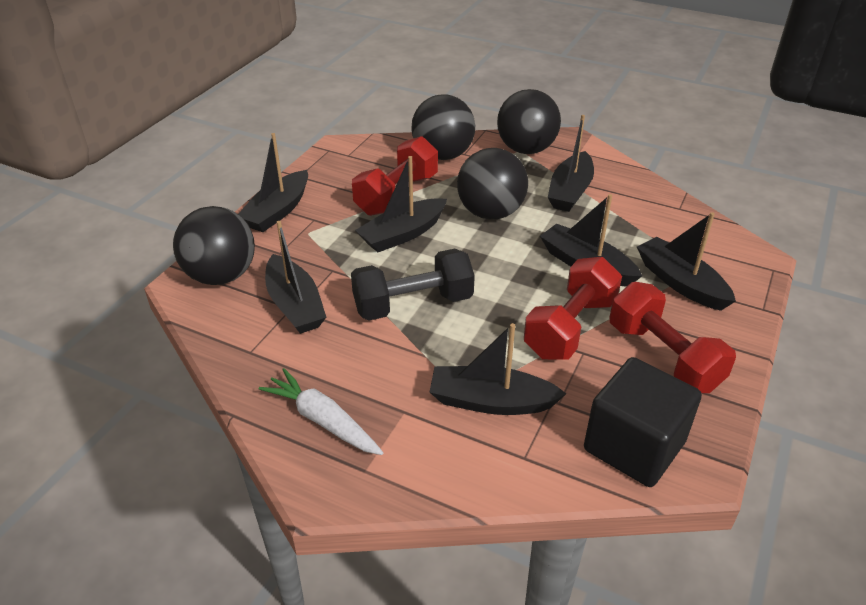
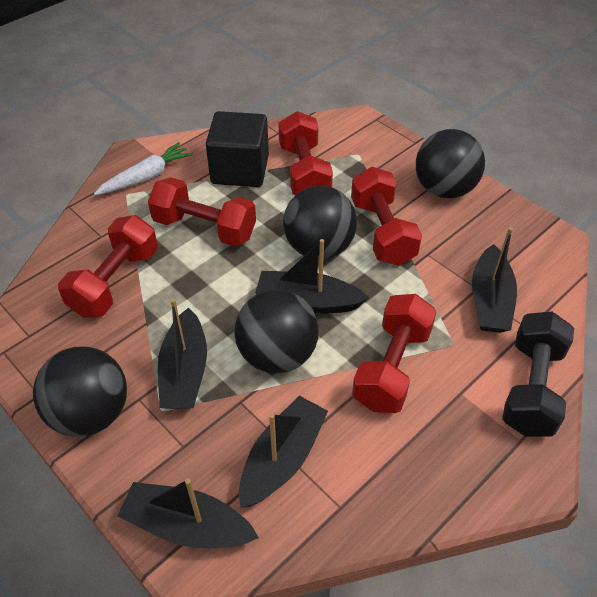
black boat: 7 -> 5
red dumbbell: 3 -> 5

